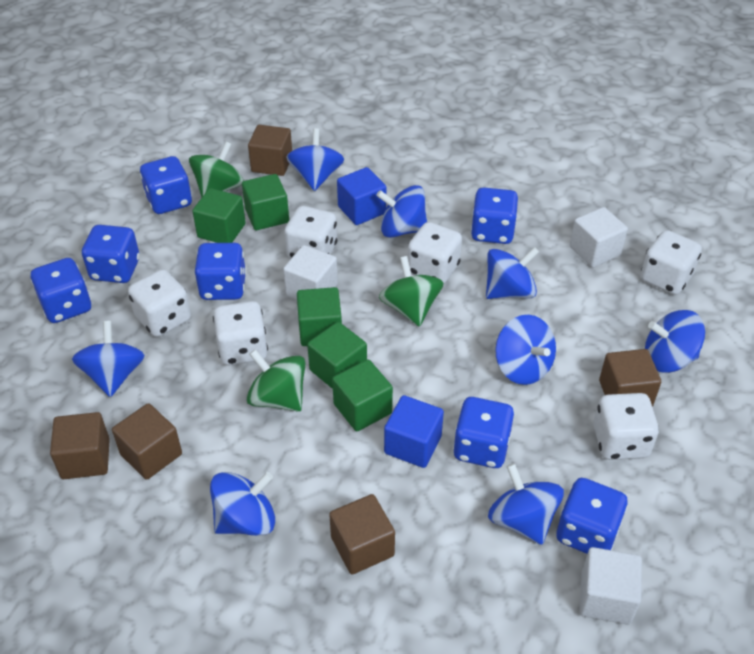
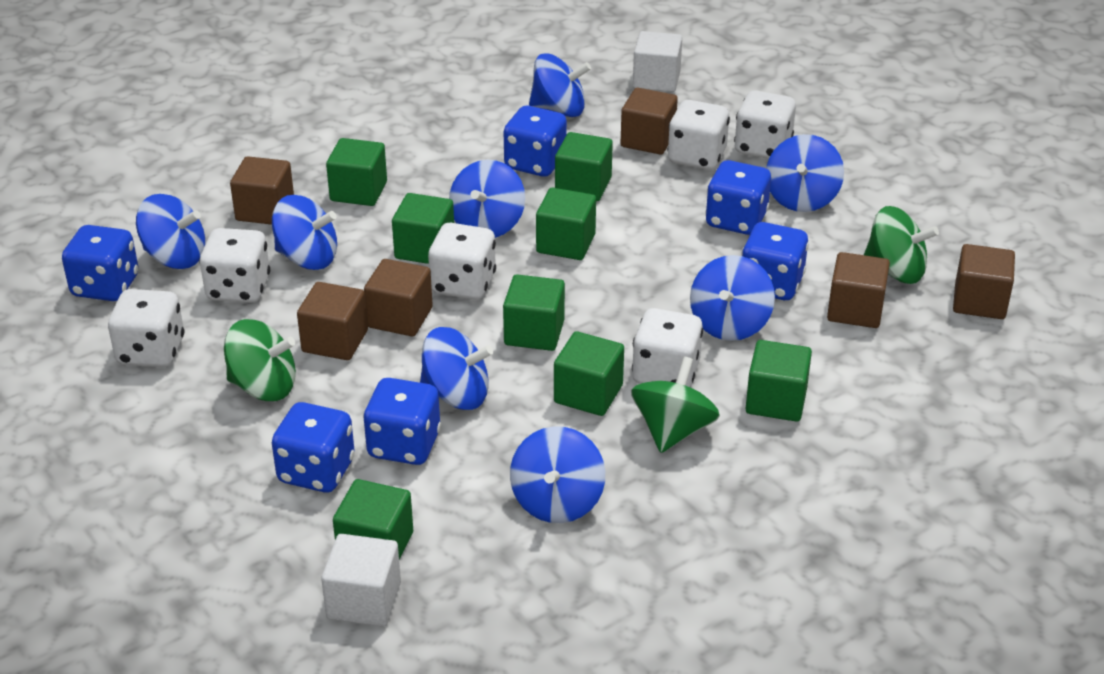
blue cube: 2 -> 0
blue dice: 7 -> 6
brown cube: 5 -> 6
green cube: 5 -> 8
white cube: 3 -> 2

